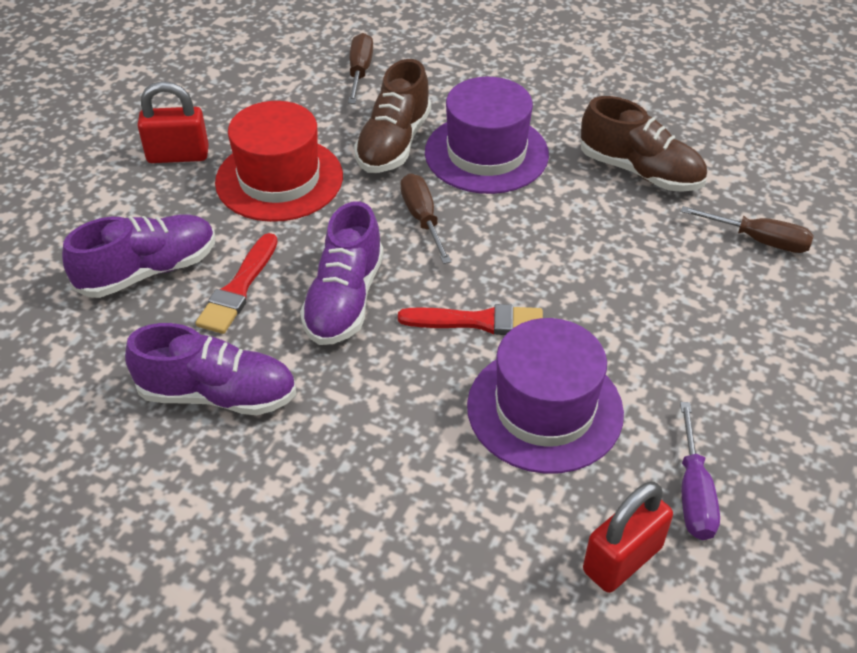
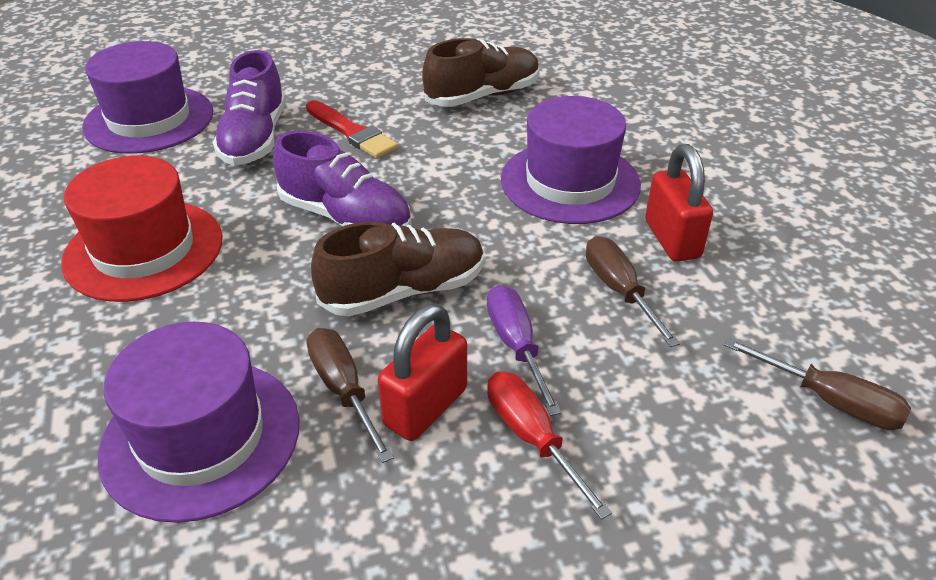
purple hat: 2 -> 3
purple shoe: 3 -> 2
red brush: 2 -> 1
red screwdriver: 0 -> 1

